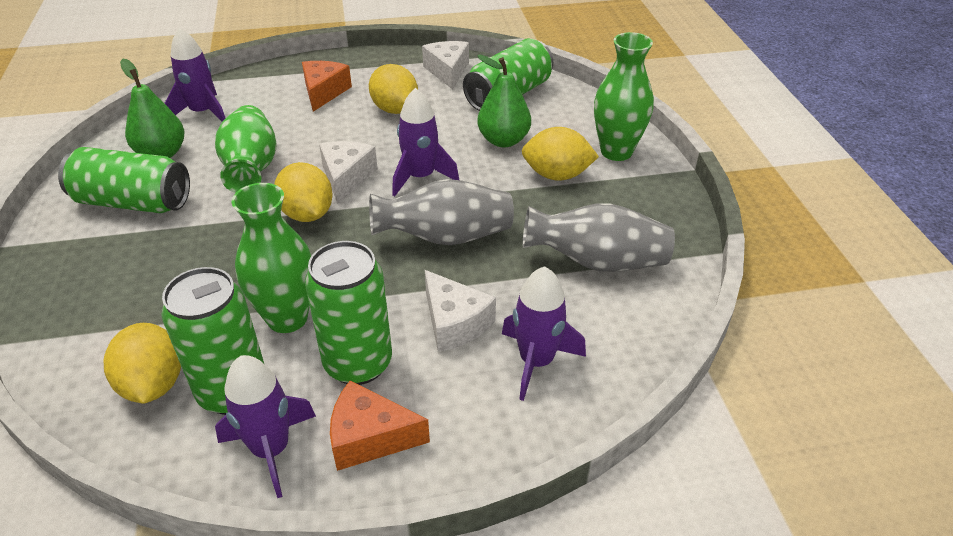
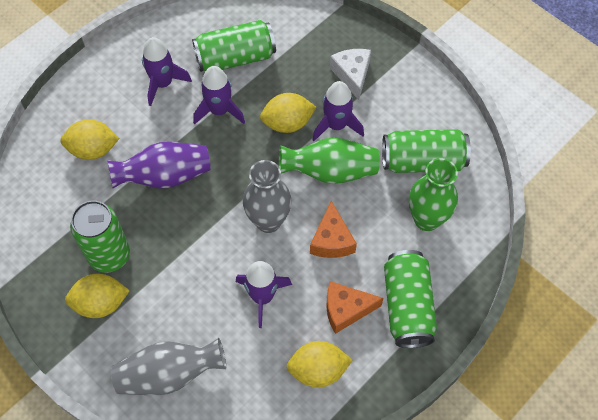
green pear: 2 -> 0
green vase: 3 -> 2
purple vase: 0 -> 1
white cheese: 3 -> 1

